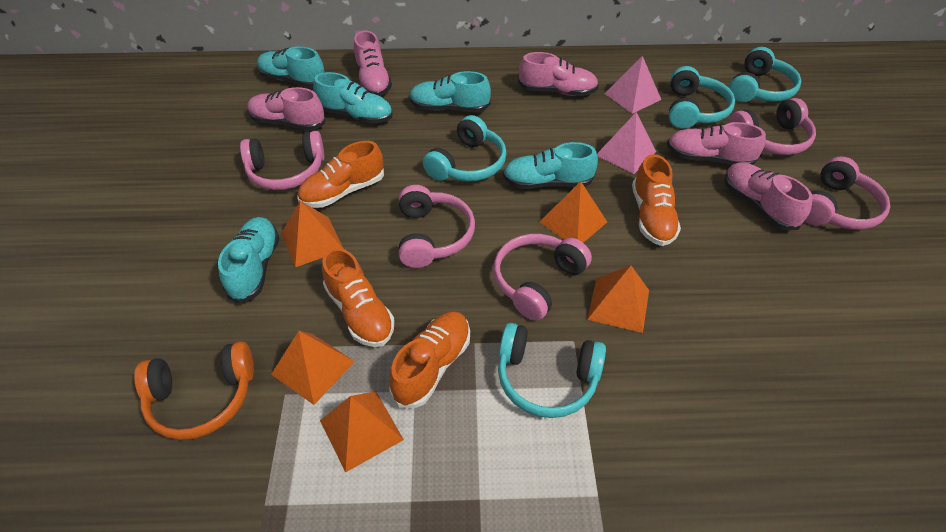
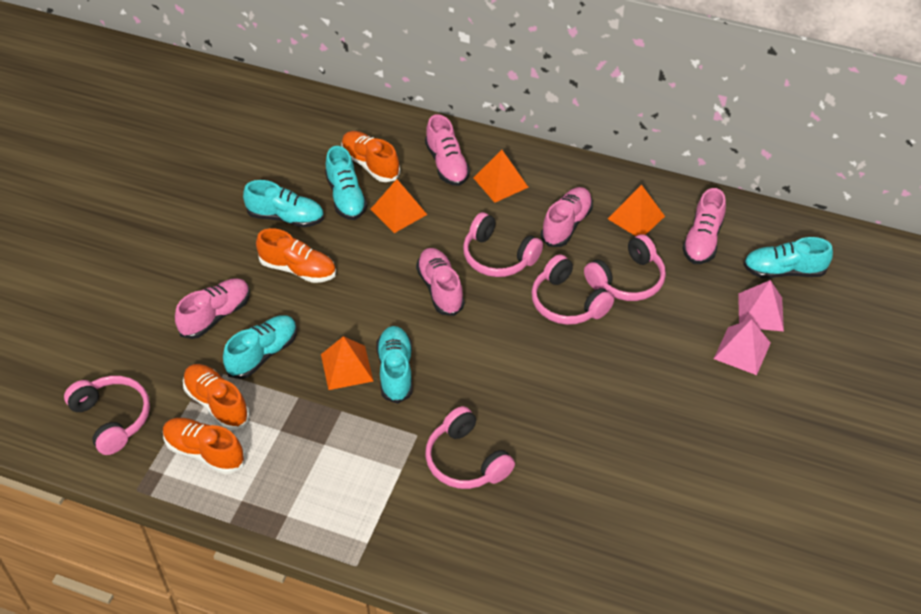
orange headphones: 1 -> 0
orange pyramid: 5 -> 4
turquoise headphones: 4 -> 0

